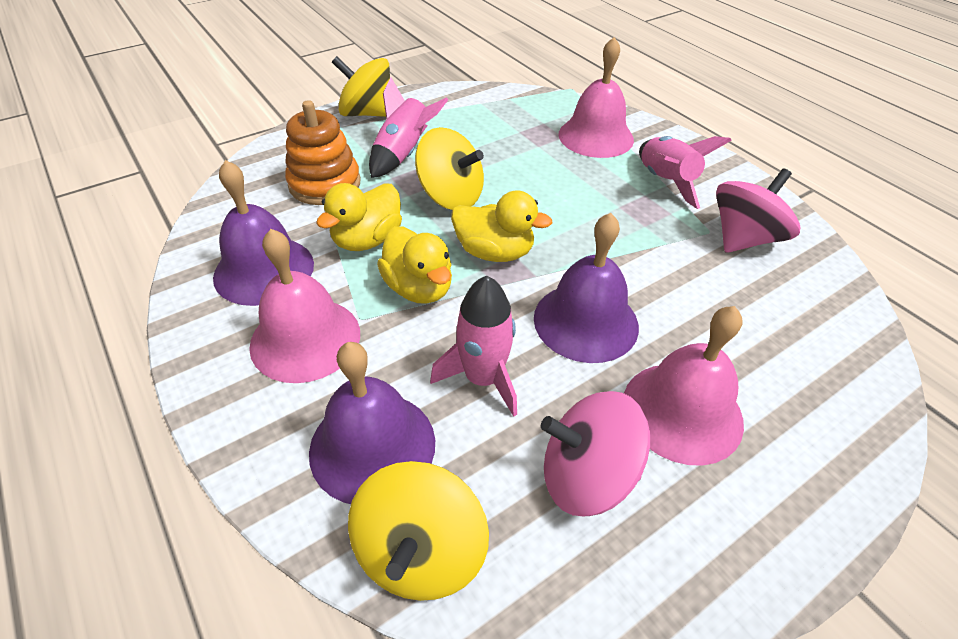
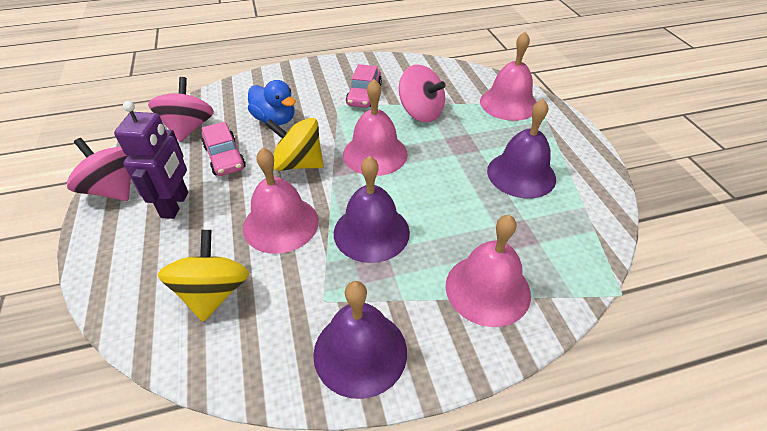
blue duck: 0 -> 1
orange stacking toy: 1 -> 0
pink bell: 3 -> 4
pink car: 0 -> 2
pink rocket: 3 -> 0
pink spinning top: 2 -> 3
purple robot: 0 -> 1
yellow duck: 3 -> 0
yellow spinning top: 3 -> 2

